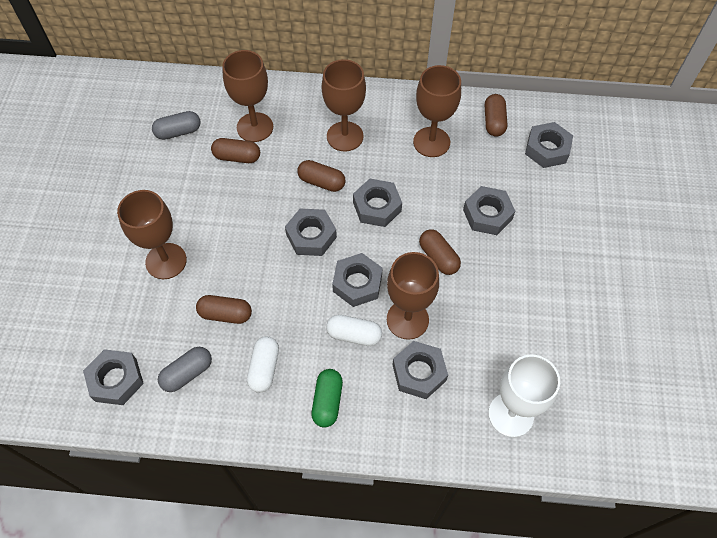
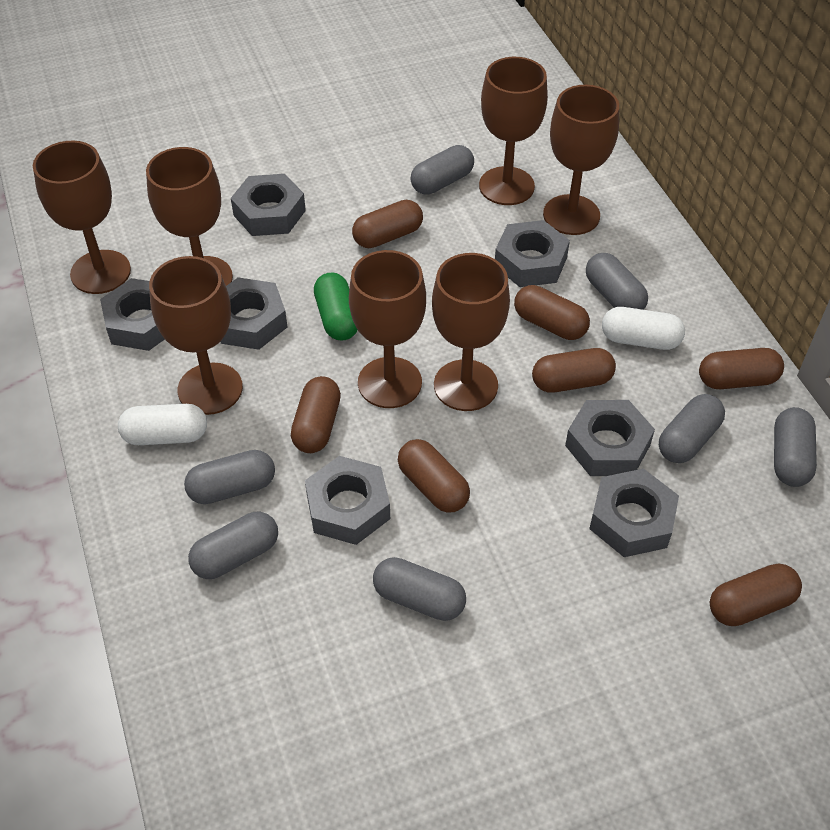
brown capsule: 5 -> 7
brown goblet: 5 -> 7
grey capsule: 2 -> 7
white goblet: 1 -> 0

